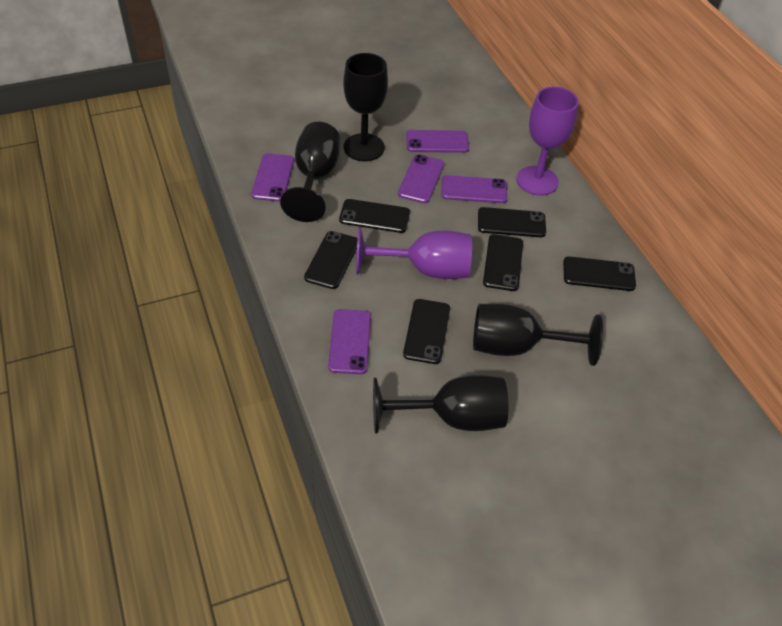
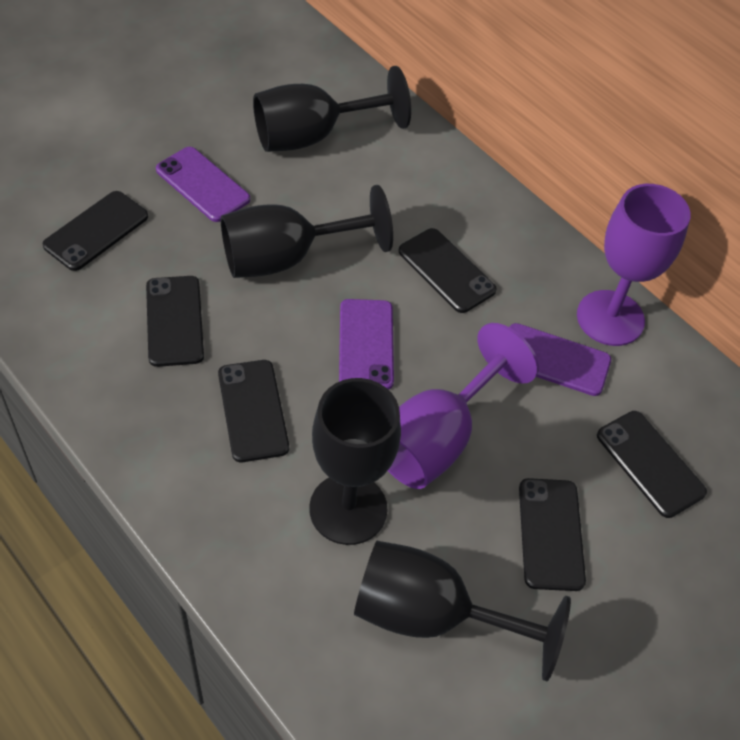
purple phone: 5 -> 3

